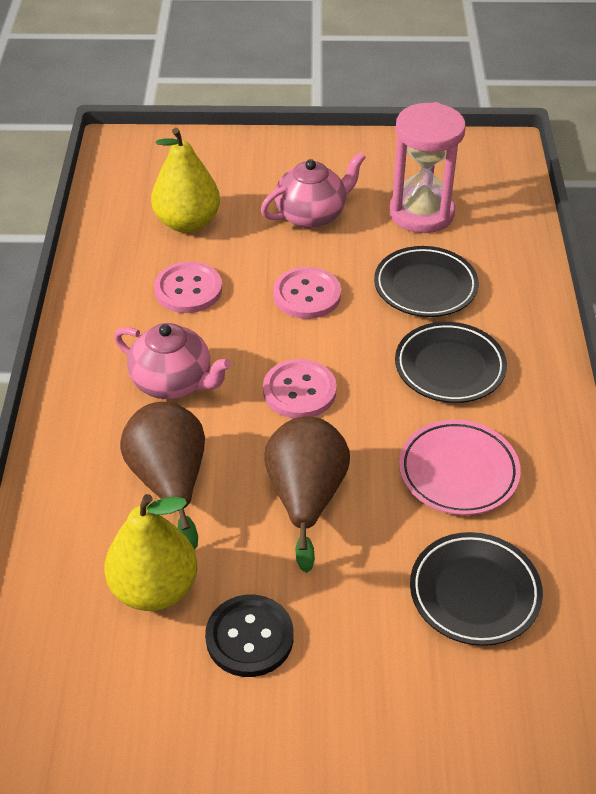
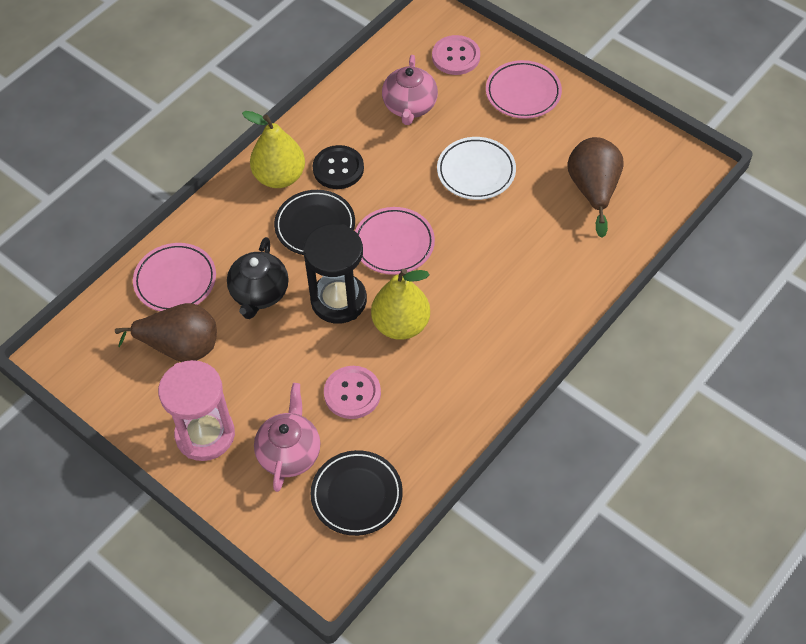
black hourglass: 0 -> 1
black plate: 3 -> 2
black teapot: 0 -> 1
pink button: 3 -> 2
pink plate: 1 -> 3
white plate: 0 -> 1

